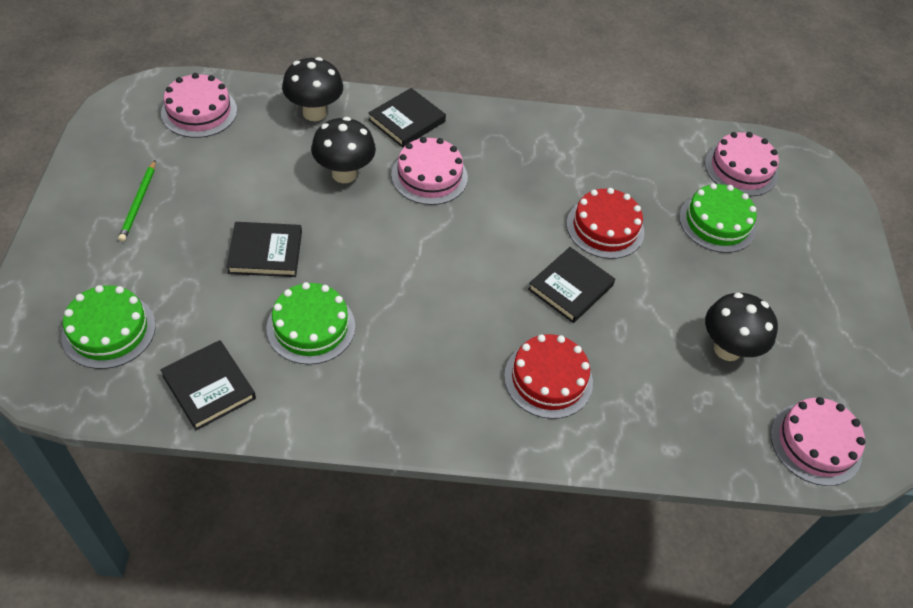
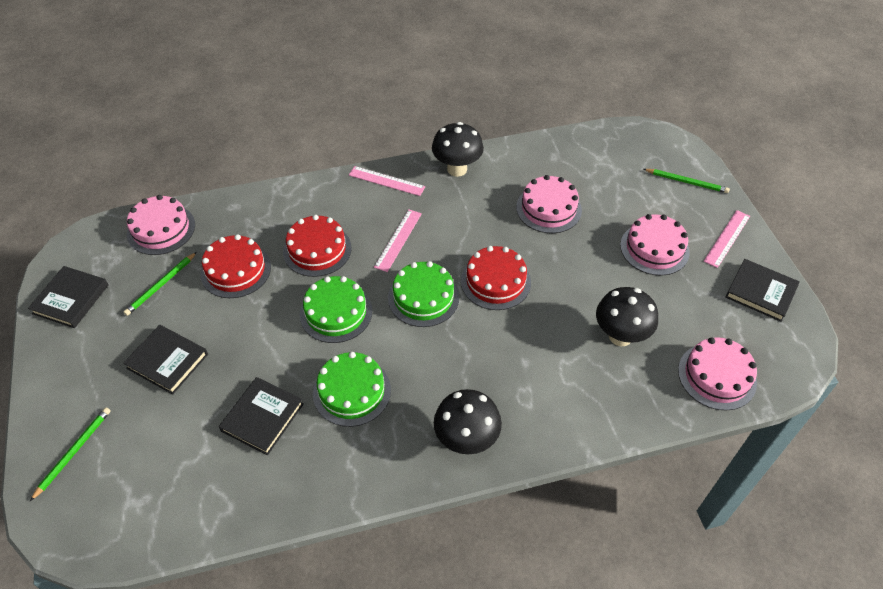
green pencil: 1 -> 3
pink ruler: 0 -> 3
red cake: 2 -> 3

